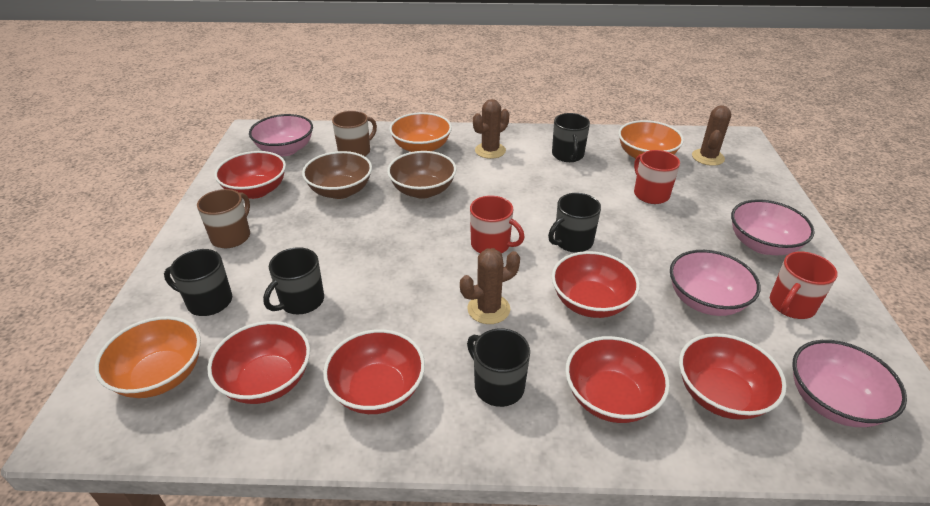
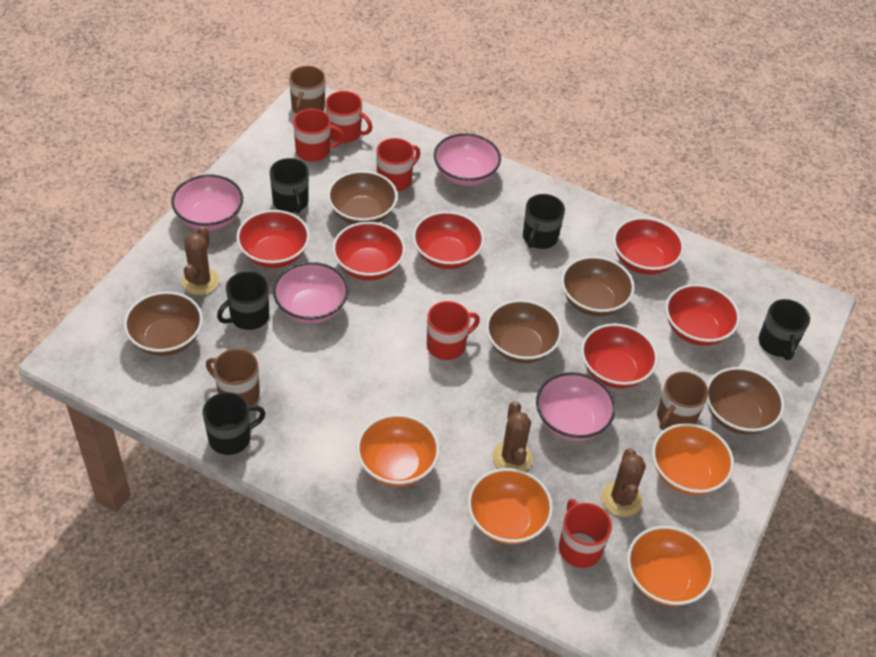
brown bowl: 2 -> 5
brown mug: 2 -> 3
orange bowl: 3 -> 4
red mug: 3 -> 5

